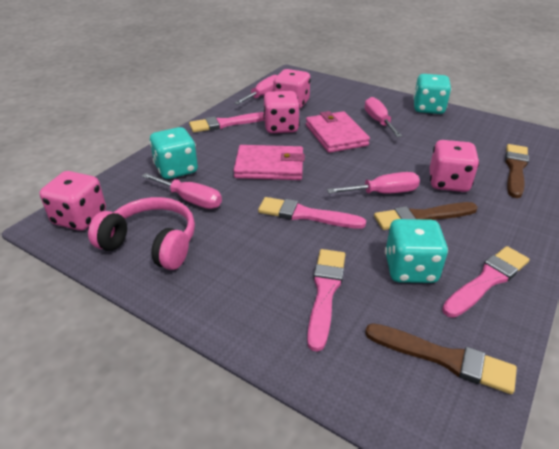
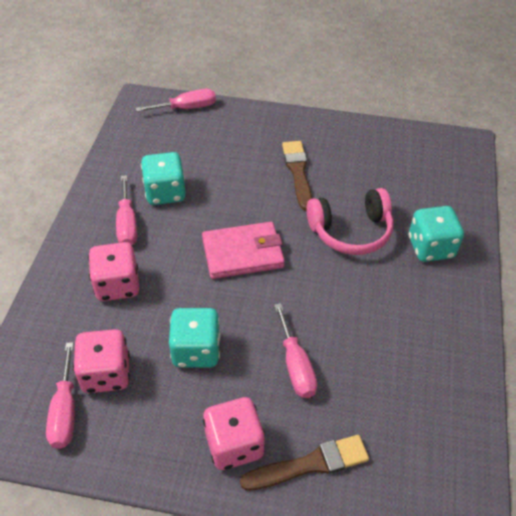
brown brush: 3 -> 2
pink brush: 4 -> 0
pink dice: 4 -> 3
pink wallet: 2 -> 1

